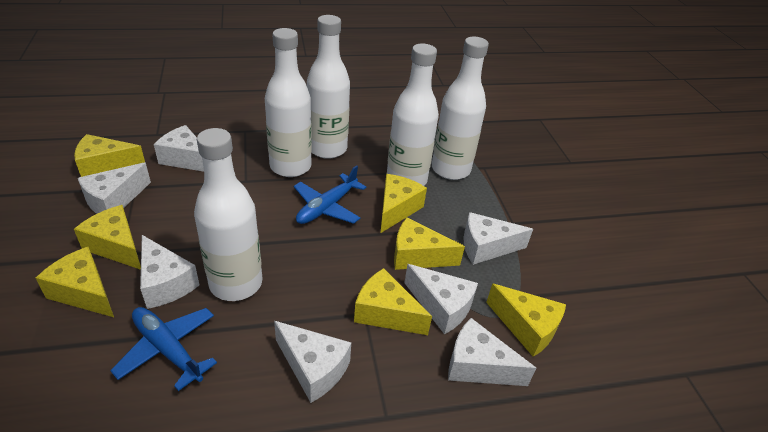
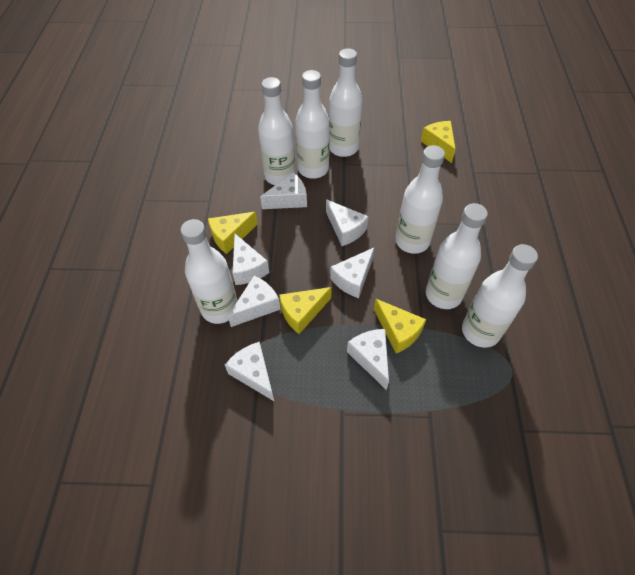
blue plane: 2 -> 0
white bottle: 5 -> 7
yellow cheese: 7 -> 4

